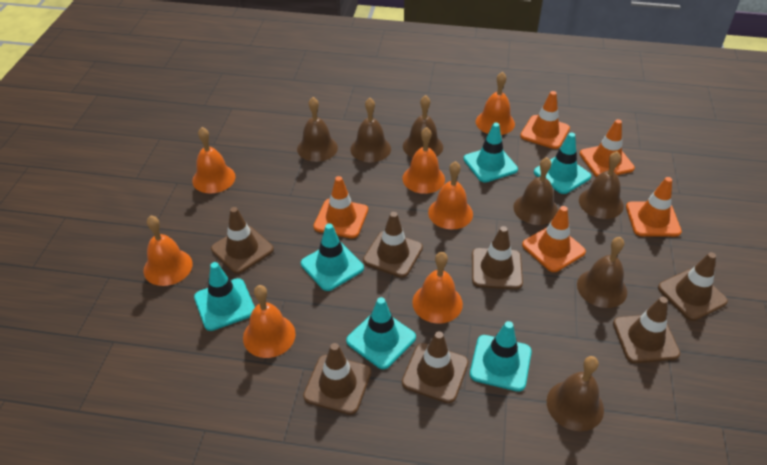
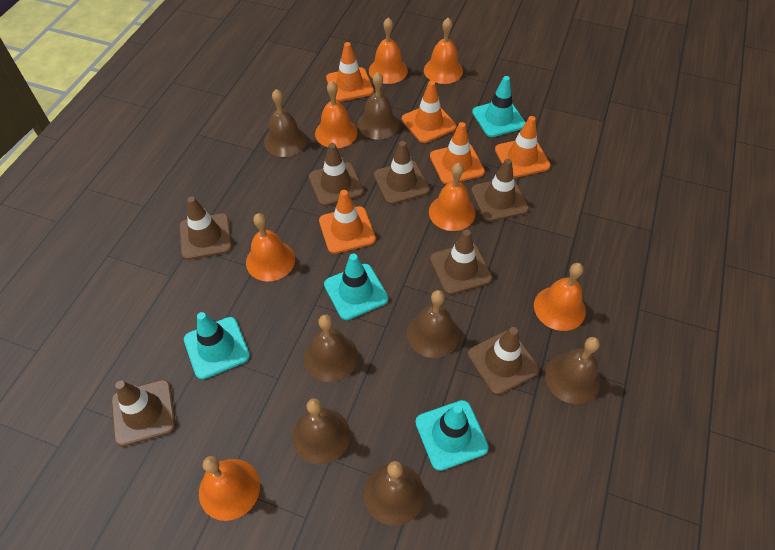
turquoise traffic cone: 6 -> 4

